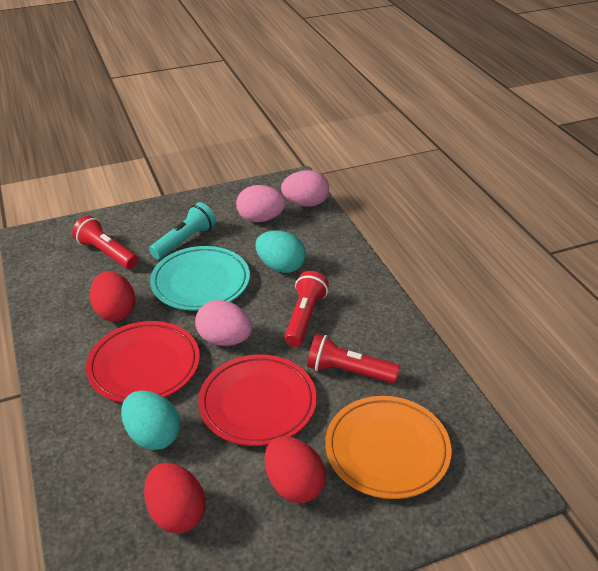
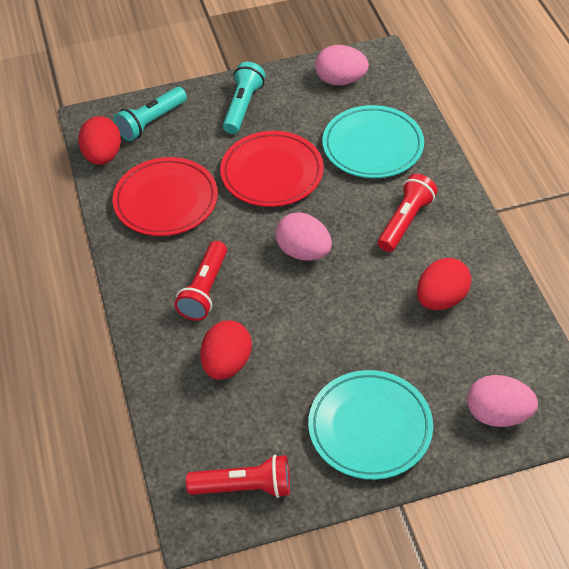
orange plate: 1 -> 0
turquoise egg: 2 -> 0
turquoise flashlight: 1 -> 2
turquoise plate: 1 -> 2

